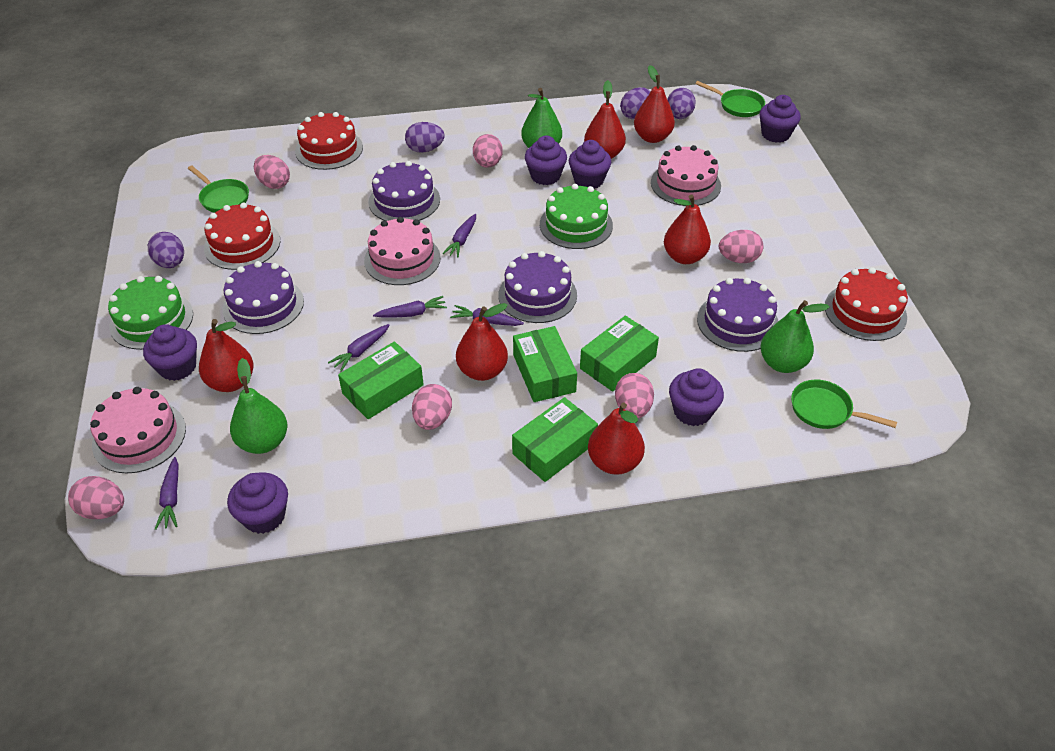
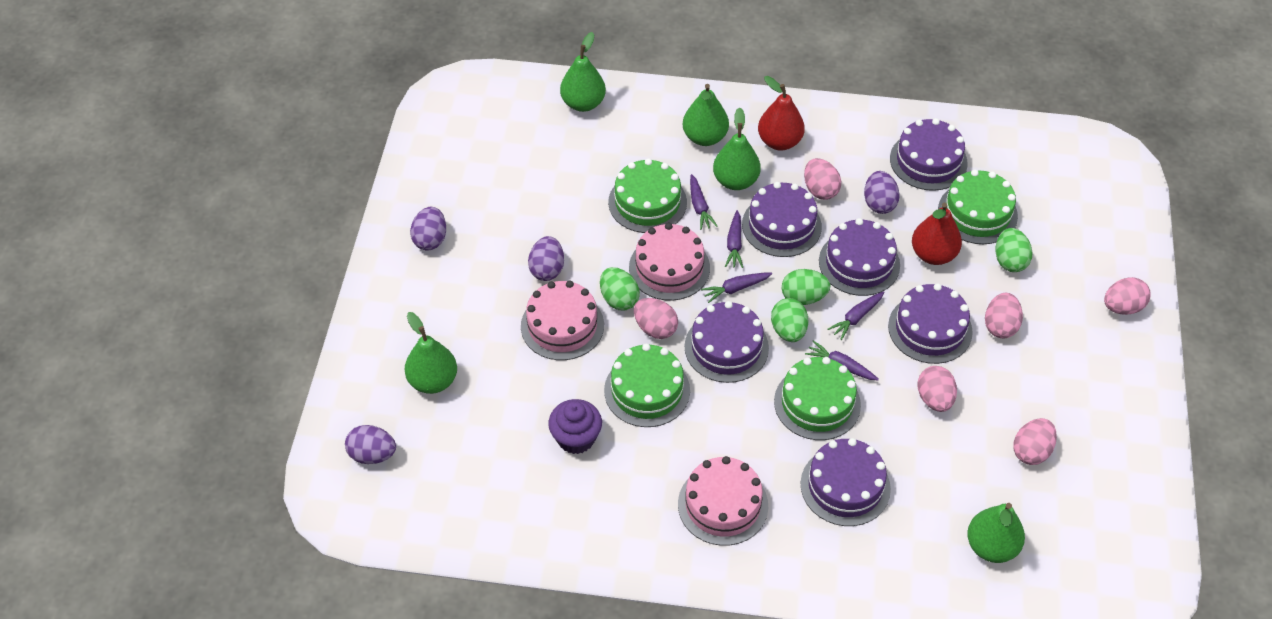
green box: 4 -> 0
green cake: 2 -> 4
green egg: 0 -> 4
green pan: 3 -> 0
green pear: 3 -> 5
purple cake: 4 -> 6
purple cupcake: 6 -> 1
red cake: 3 -> 0
red pear: 6 -> 2

